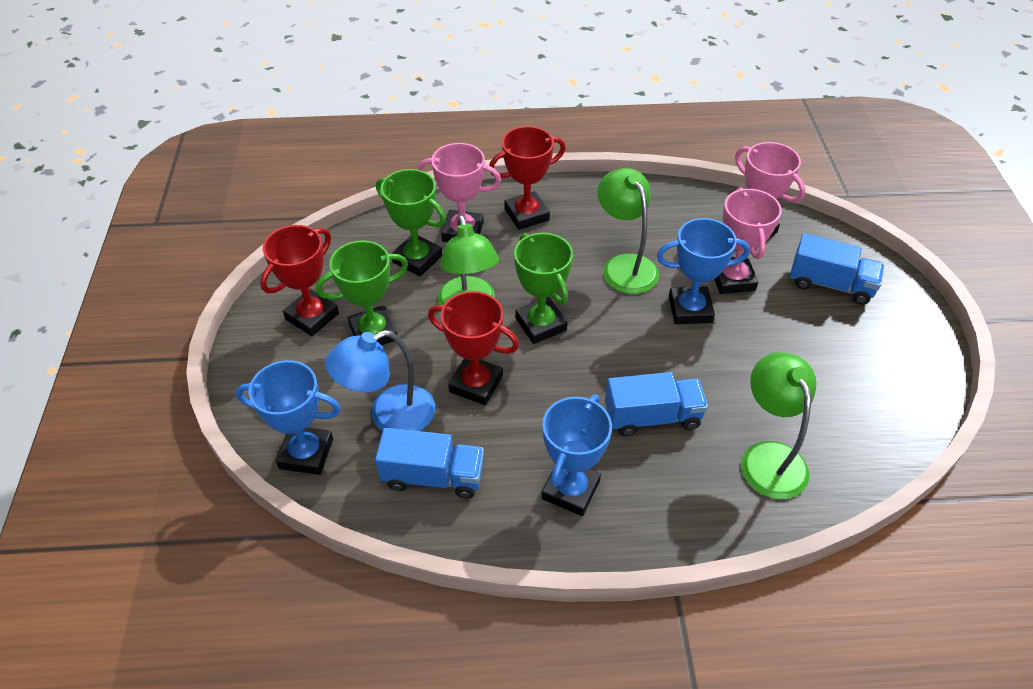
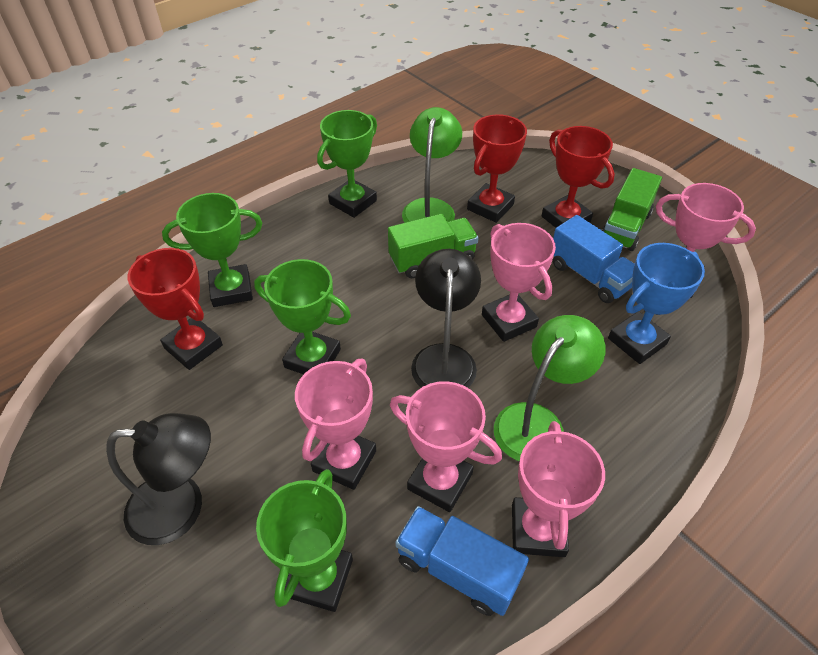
black lamp: 0 -> 2
blue lamp: 1 -> 0
blue trophy: 3 -> 1
blue truck: 3 -> 2
green lamp: 3 -> 2
green trophy: 3 -> 4
green truck: 0 -> 2
pink trophy: 3 -> 5

